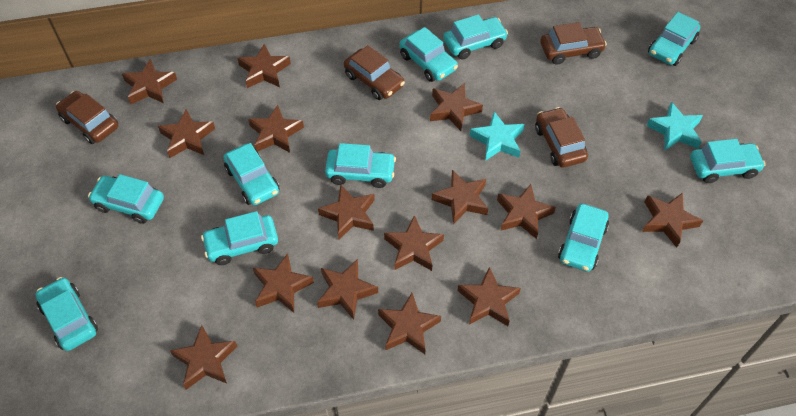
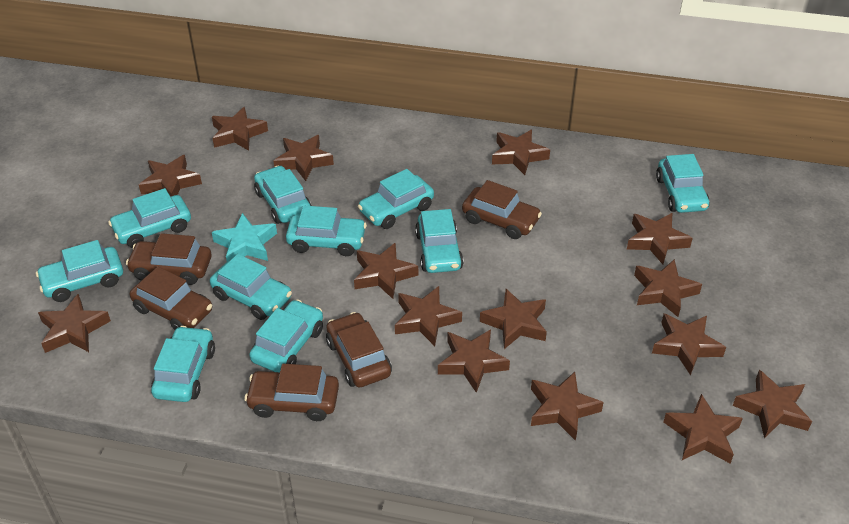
brown car: 4 -> 5
turquoise star: 2 -> 1

